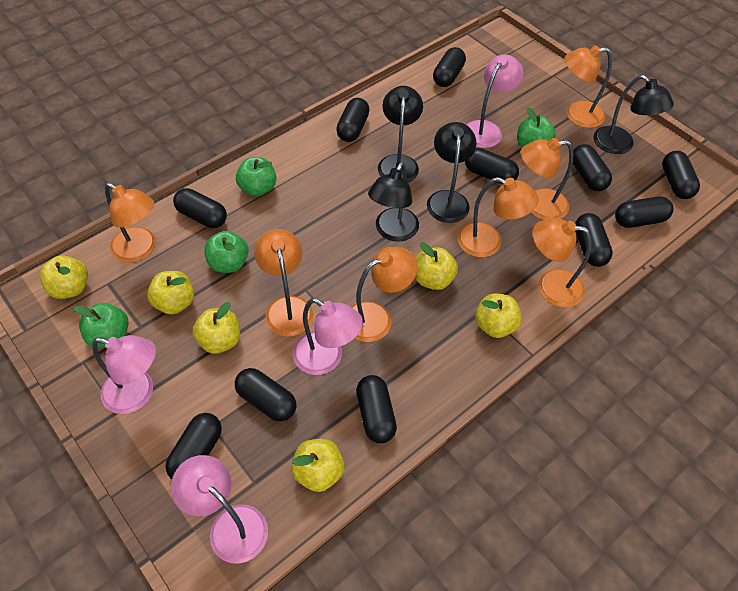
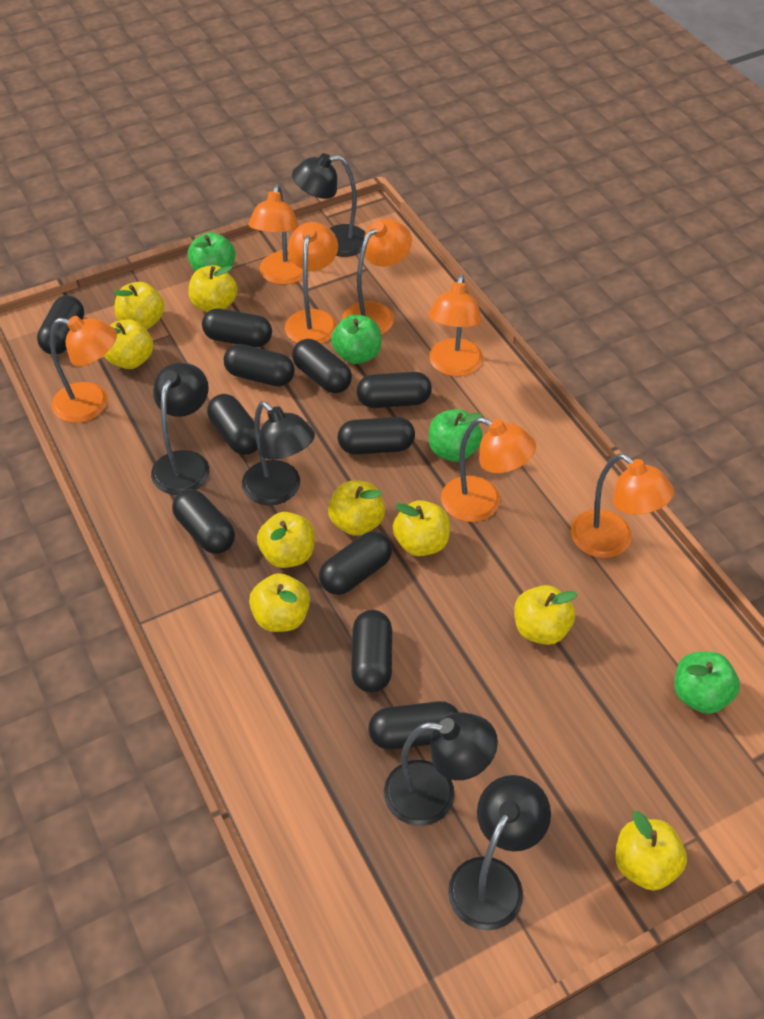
black lamp: 4 -> 5
pink lamp: 4 -> 0
yellow apple: 6 -> 9

